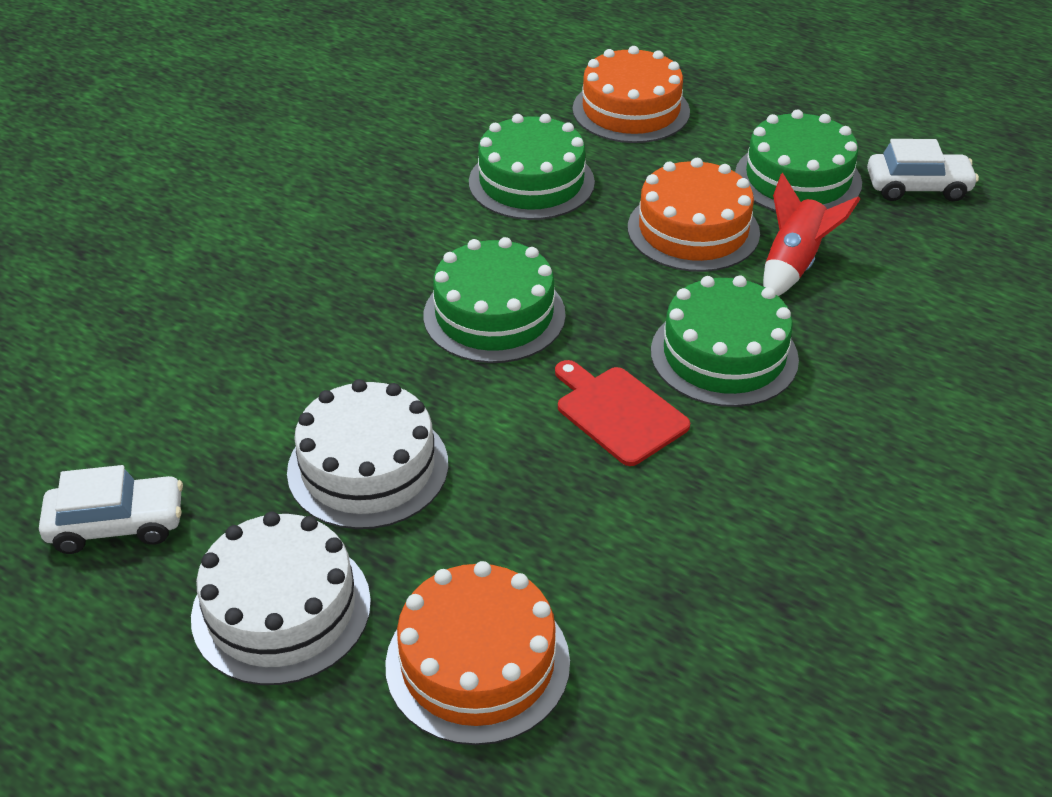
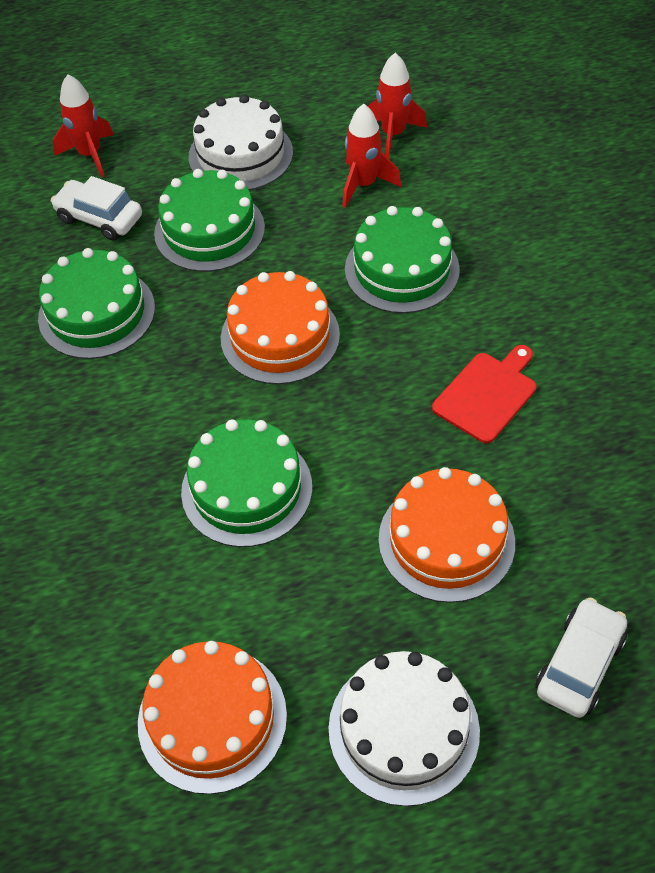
red rocket: 1 -> 3

